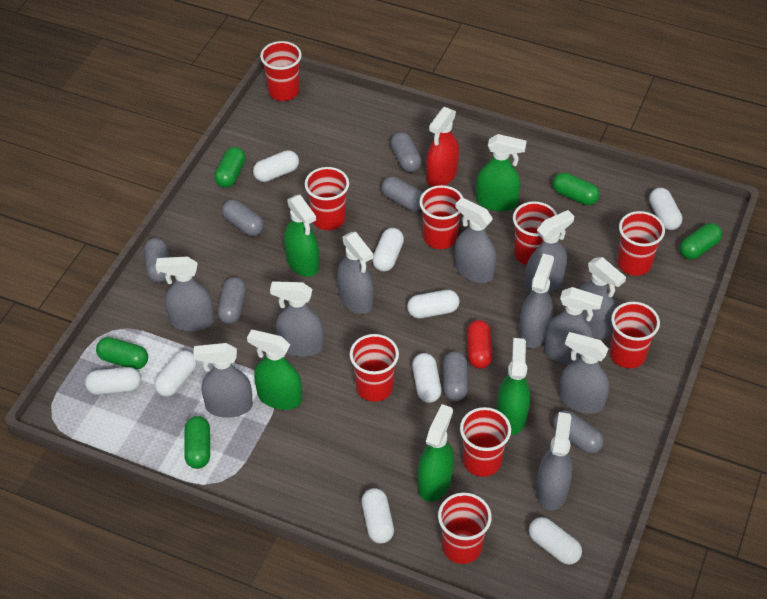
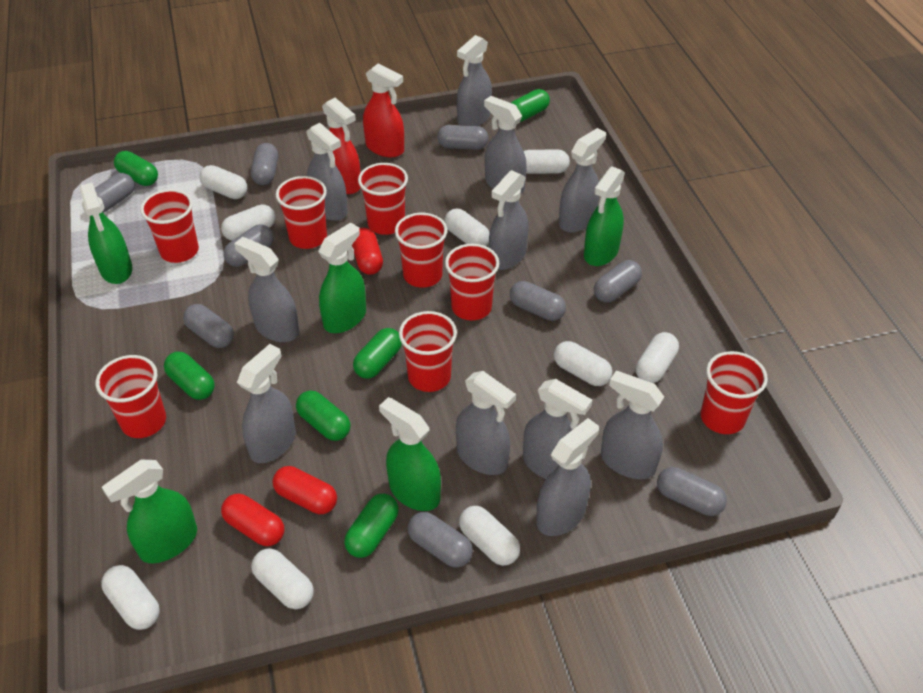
green capsule: 5 -> 6
grey capsule: 7 -> 9
red capsule: 1 -> 3
red cup: 9 -> 8
red spray bottle: 1 -> 2

